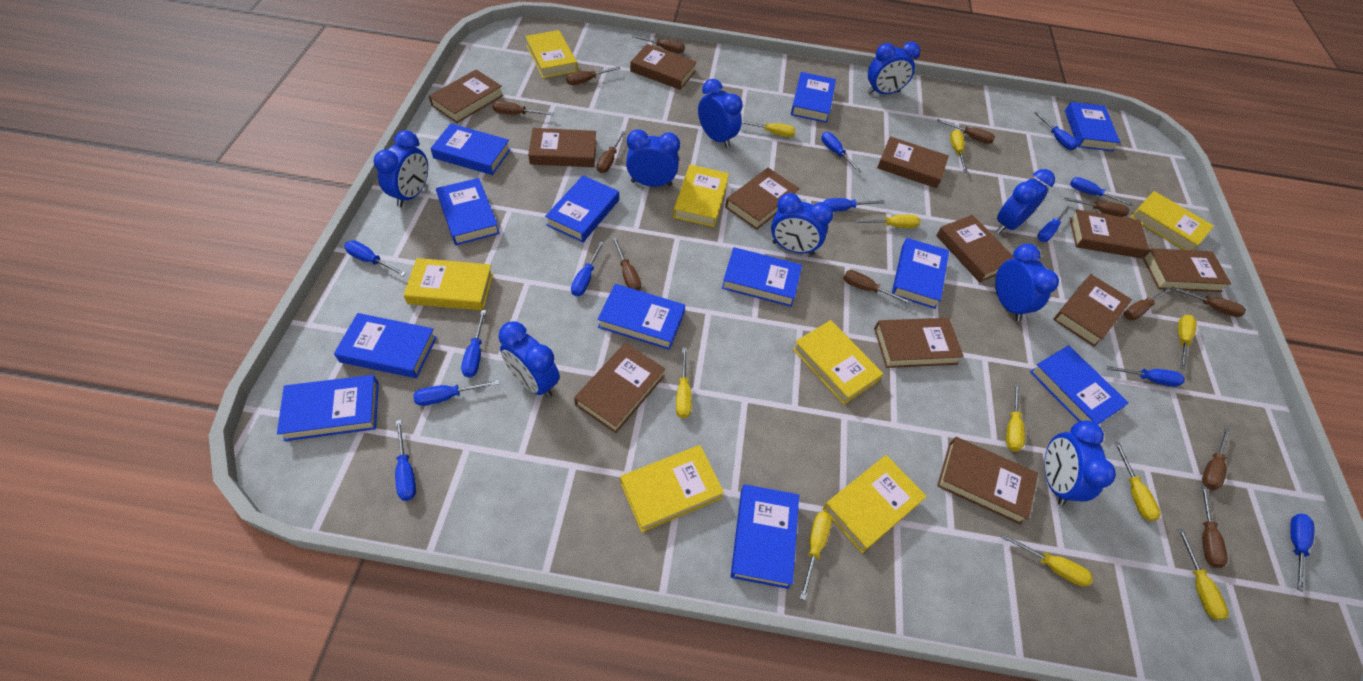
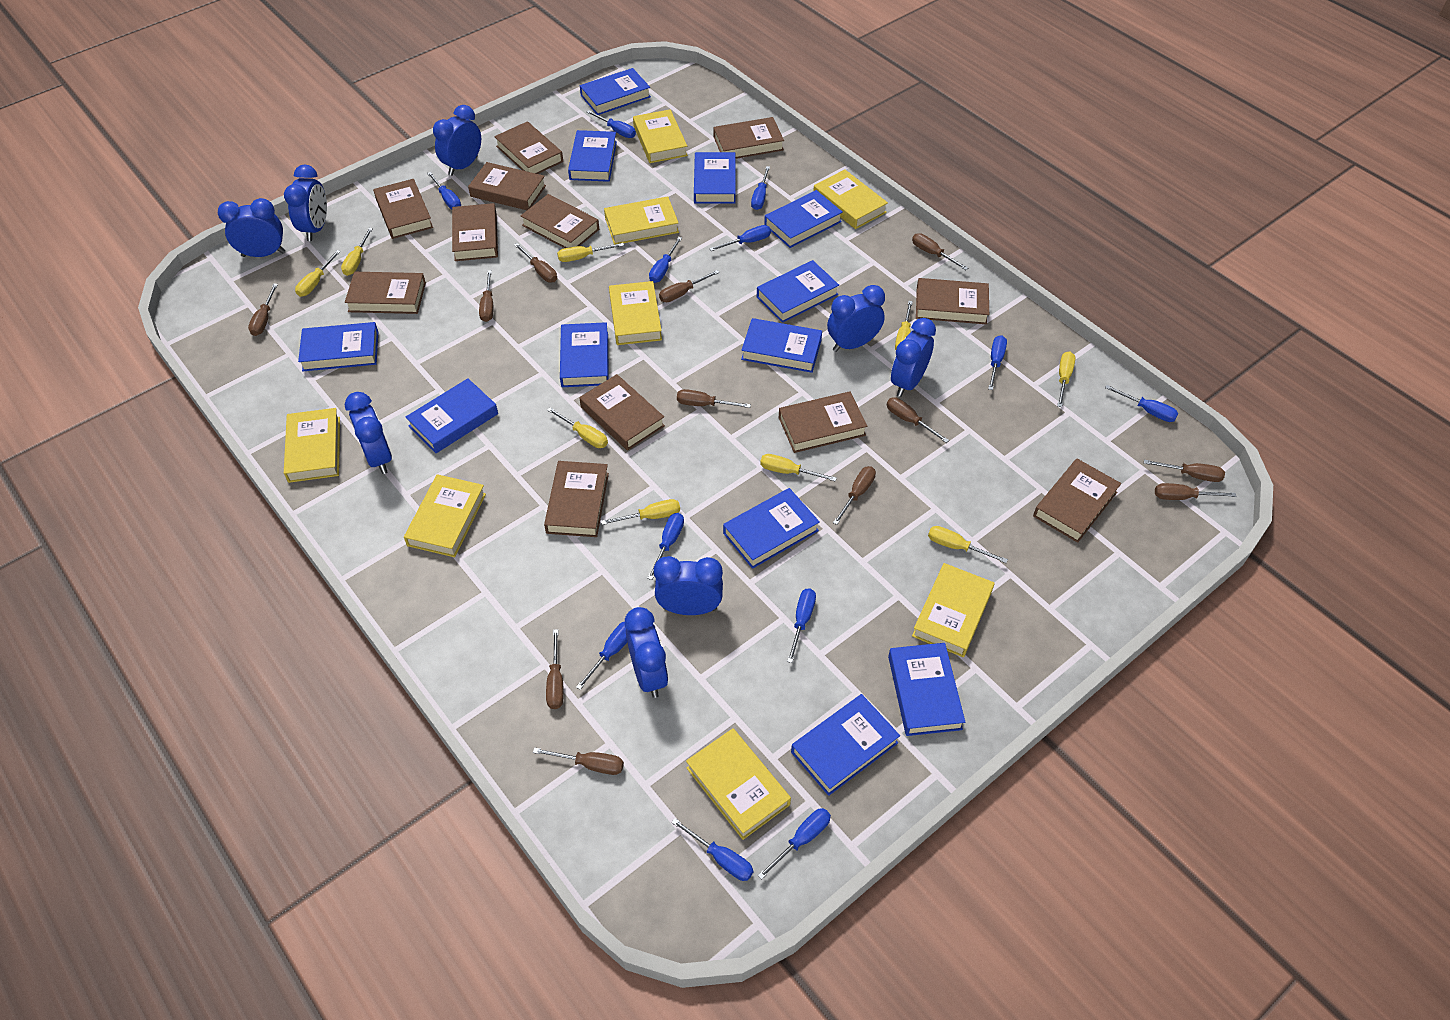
blue clock: 9 -> 8
yellow book: 7 -> 8
yellow screwdriver: 10 -> 9

